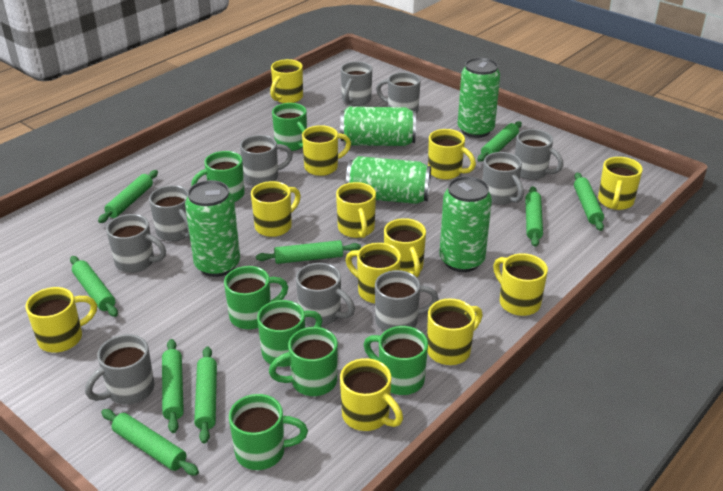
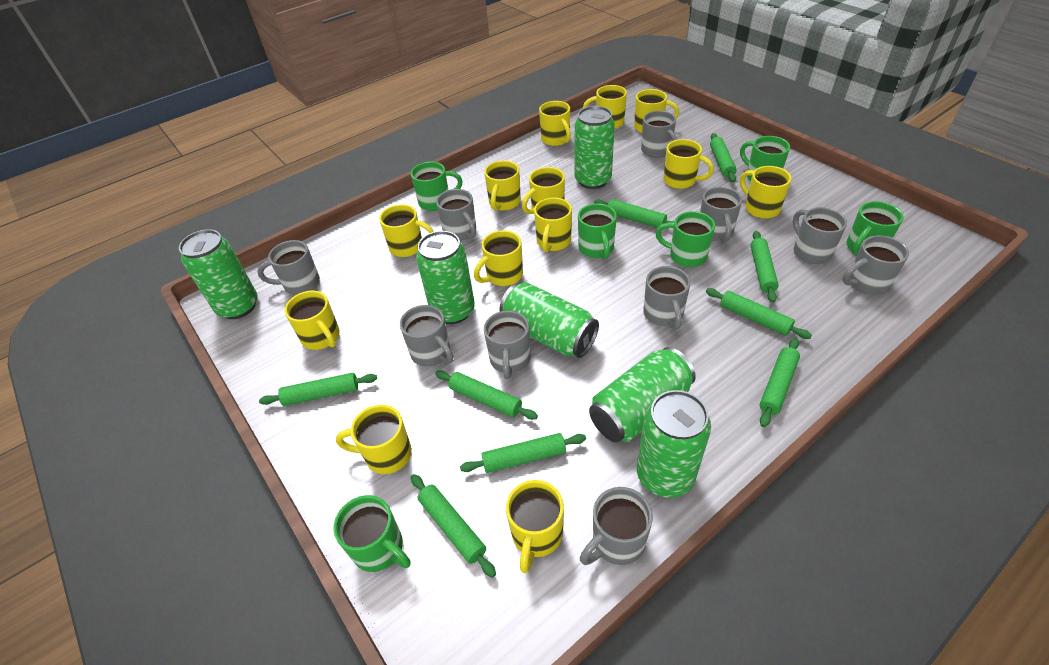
green can: 5 -> 6
green mug: 7 -> 6
yellow mug: 12 -> 13

